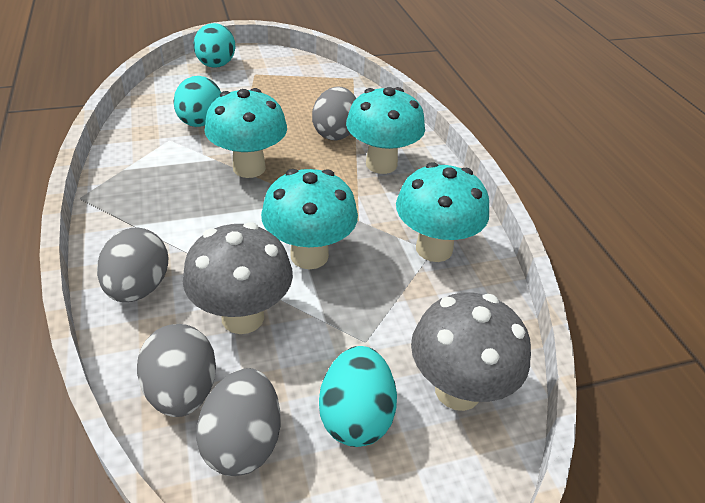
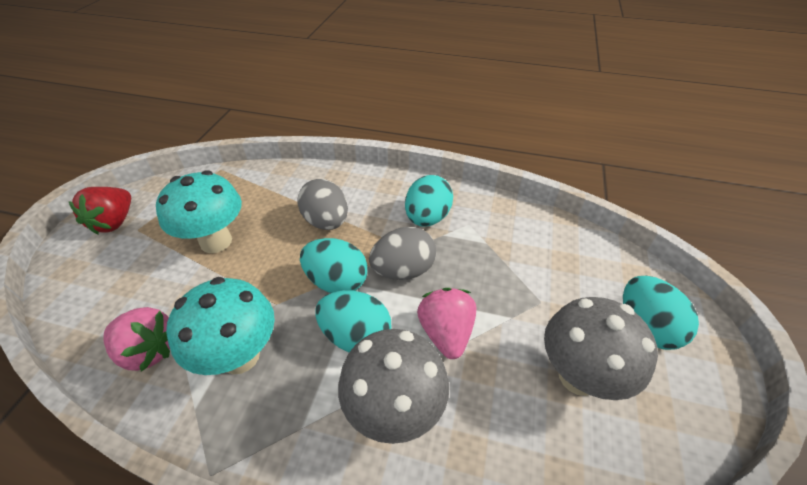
grey egg: 4 -> 2
pink strawberry: 0 -> 2
red strawberry: 0 -> 1
turquoise egg: 3 -> 4
turquoise mushroom: 4 -> 2

